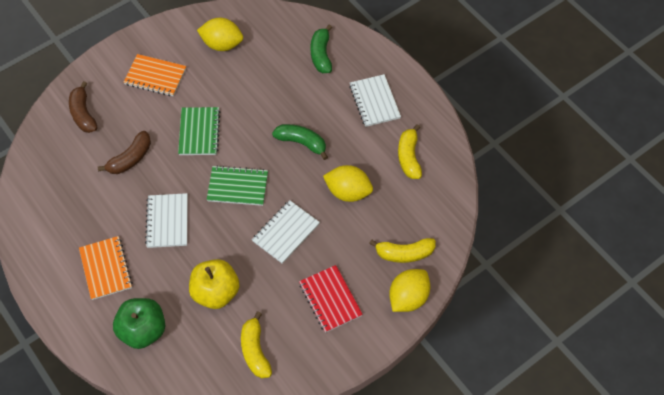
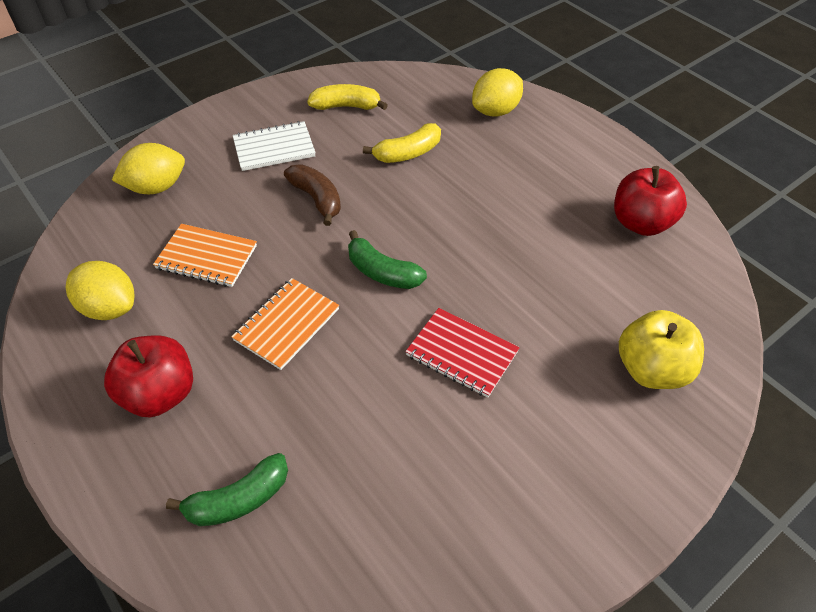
brown banana: 2 -> 1
green apple: 1 -> 0
green notebook: 2 -> 0
red apple: 0 -> 2
white notebook: 3 -> 1
yellow banana: 3 -> 2

